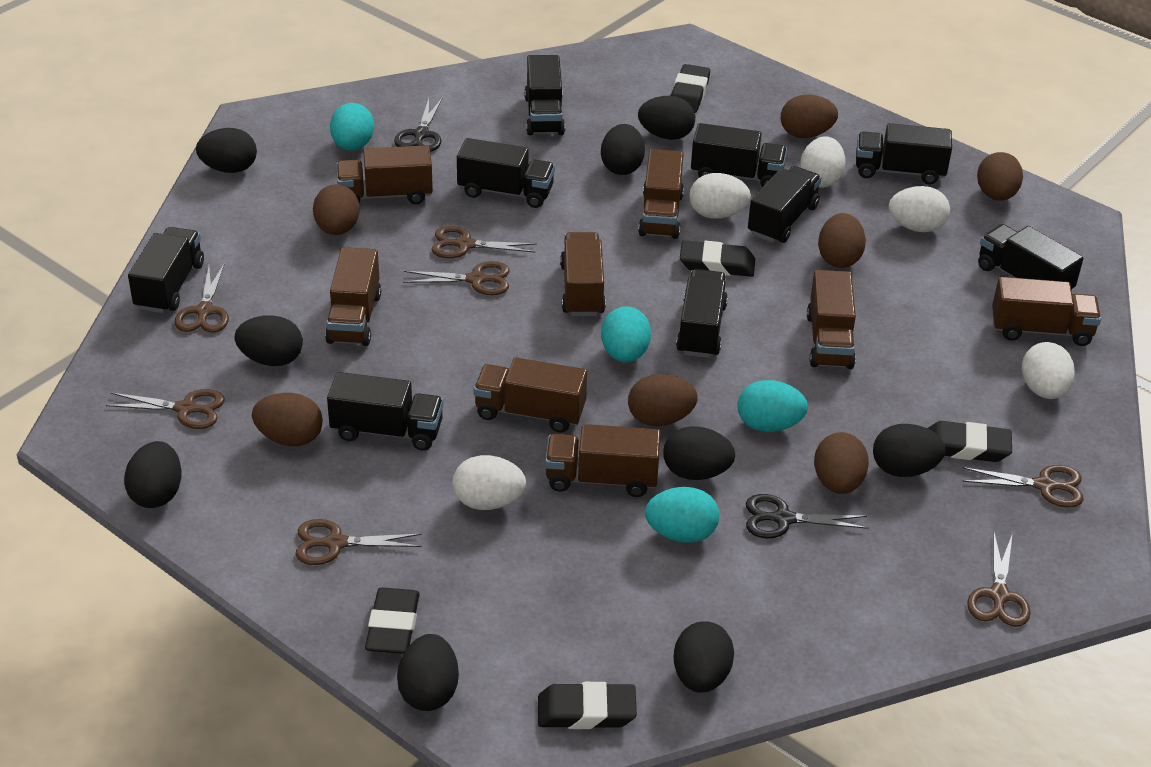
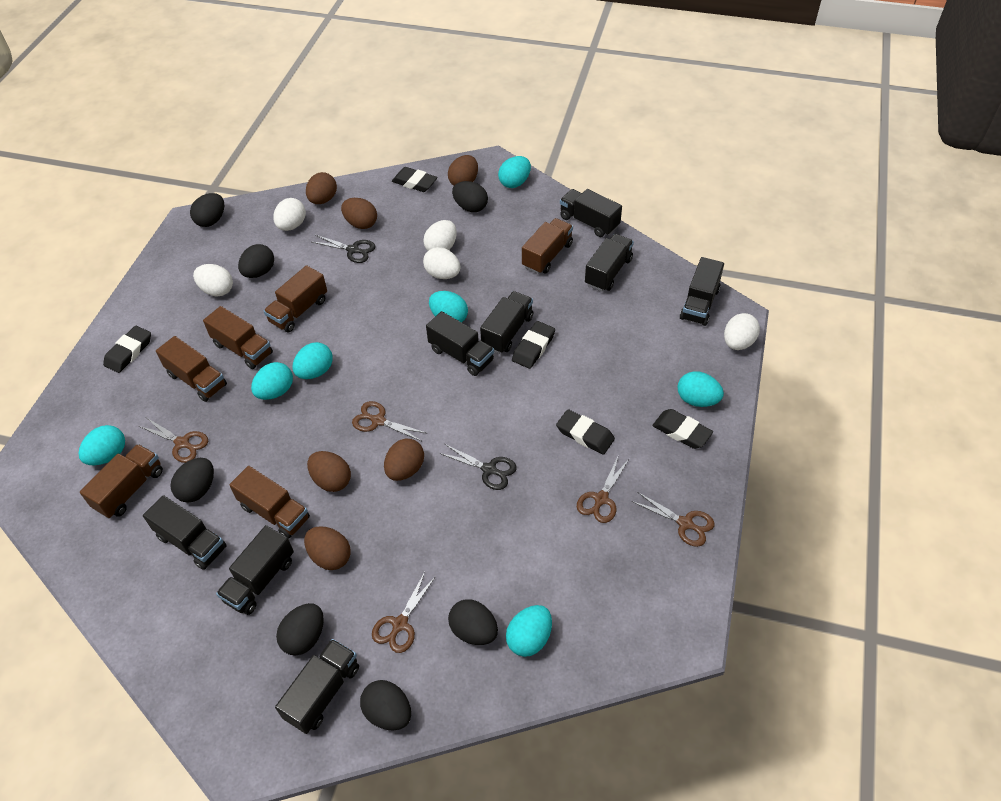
black egg: 9 -> 7
black truck: 9 -> 8
brown egg: 7 -> 6
brown scissors: 7 -> 5
brown truck: 8 -> 6
turquoise egg: 4 -> 7

